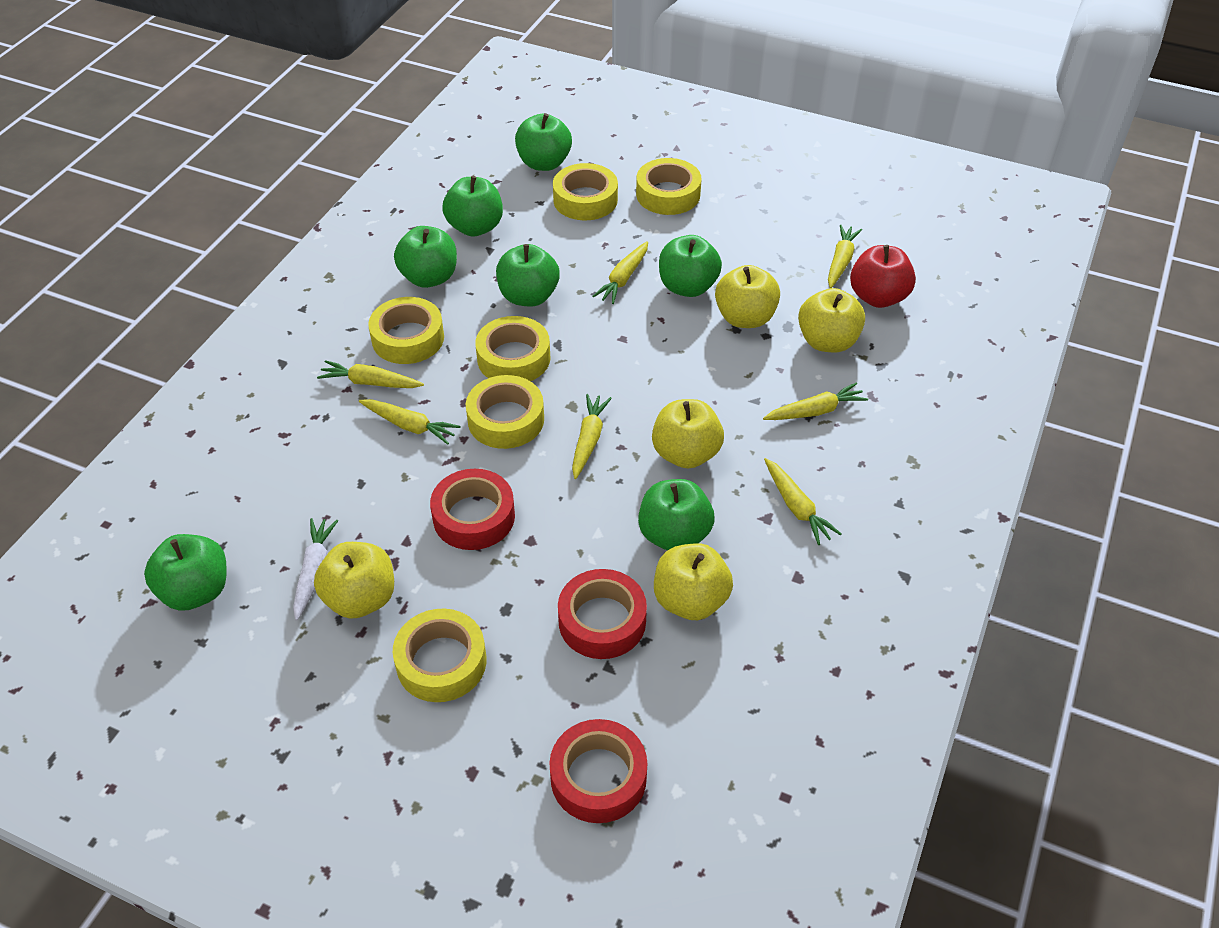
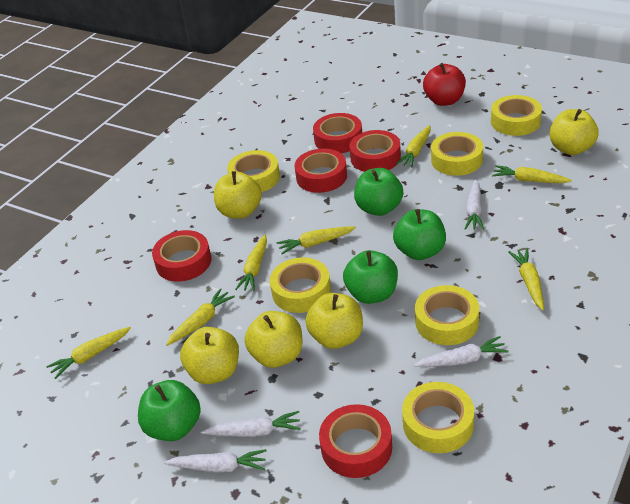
green apple: 7 -> 4
red tape: 3 -> 5
white carrot: 1 -> 4

